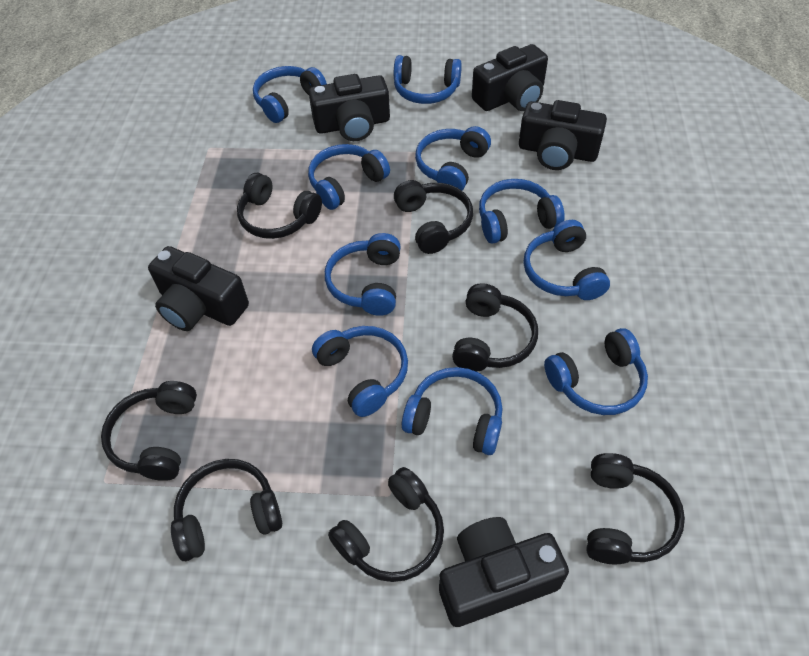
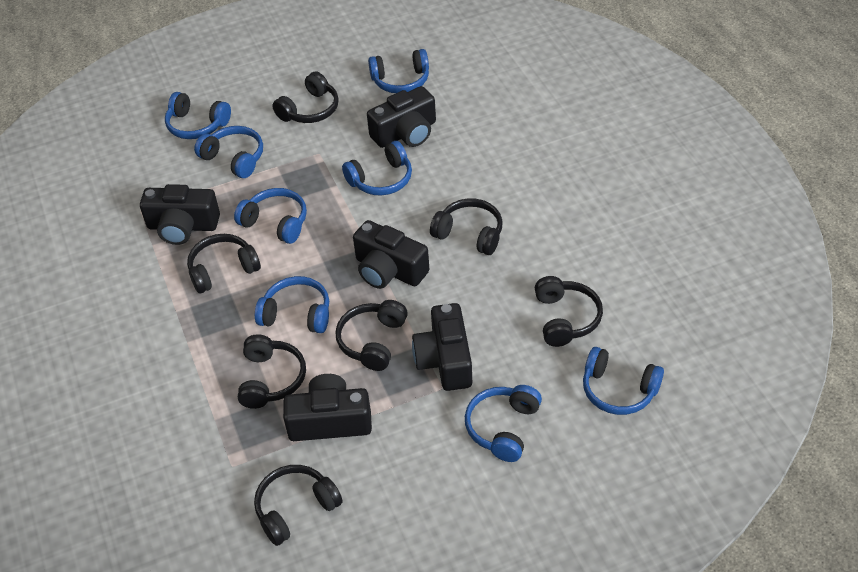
blue headphones: 10 -> 8

